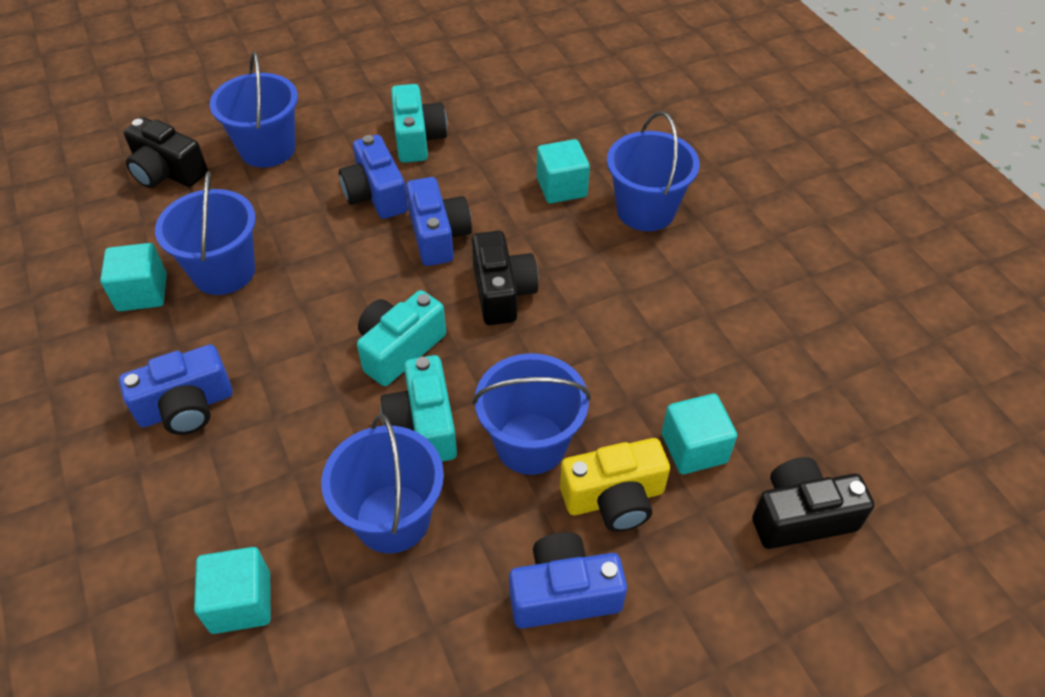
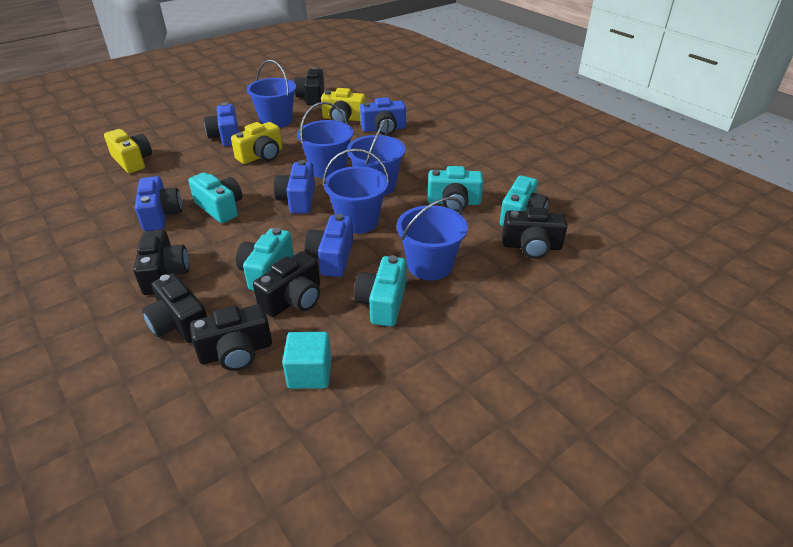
black camera: 3 -> 6
blue camera: 4 -> 5
turquoise camera: 3 -> 5
turquoise cube: 4 -> 1
yellow camera: 1 -> 3

